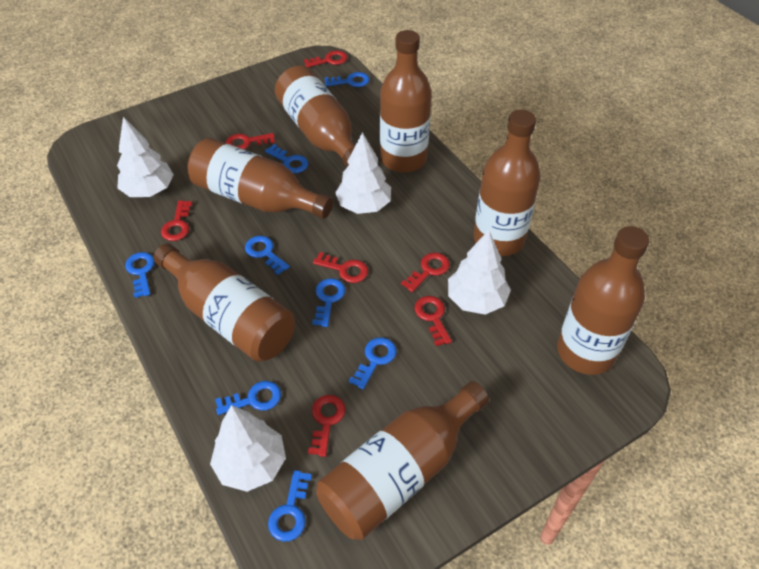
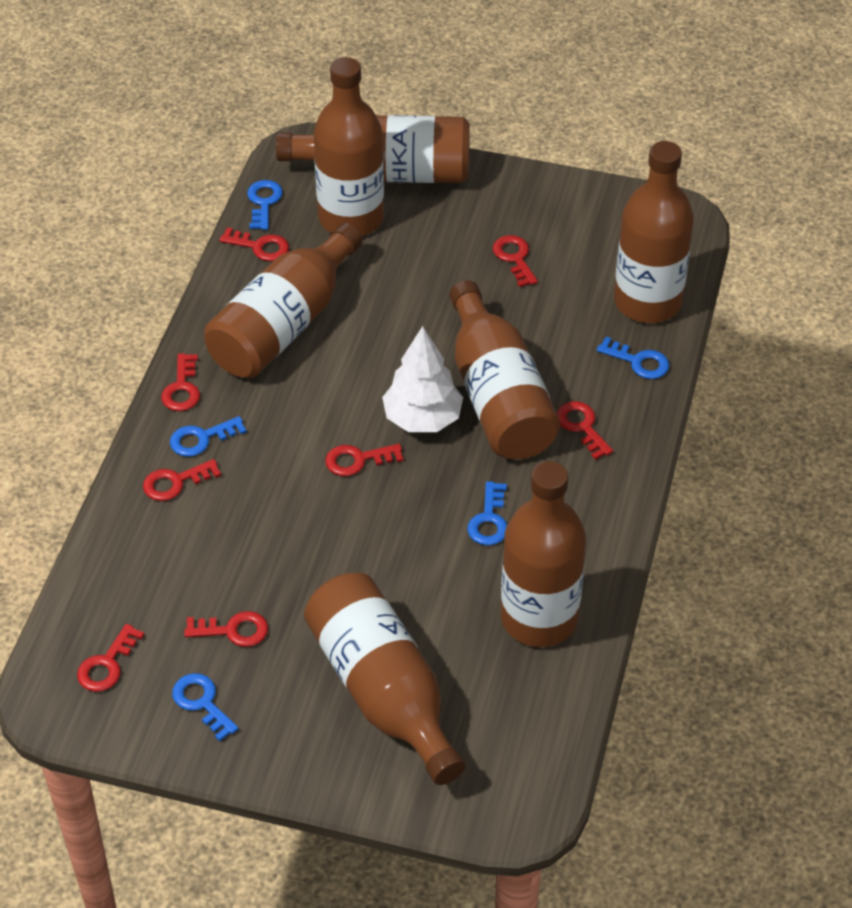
blue key: 8 -> 5
red key: 7 -> 8
white tree: 4 -> 1

